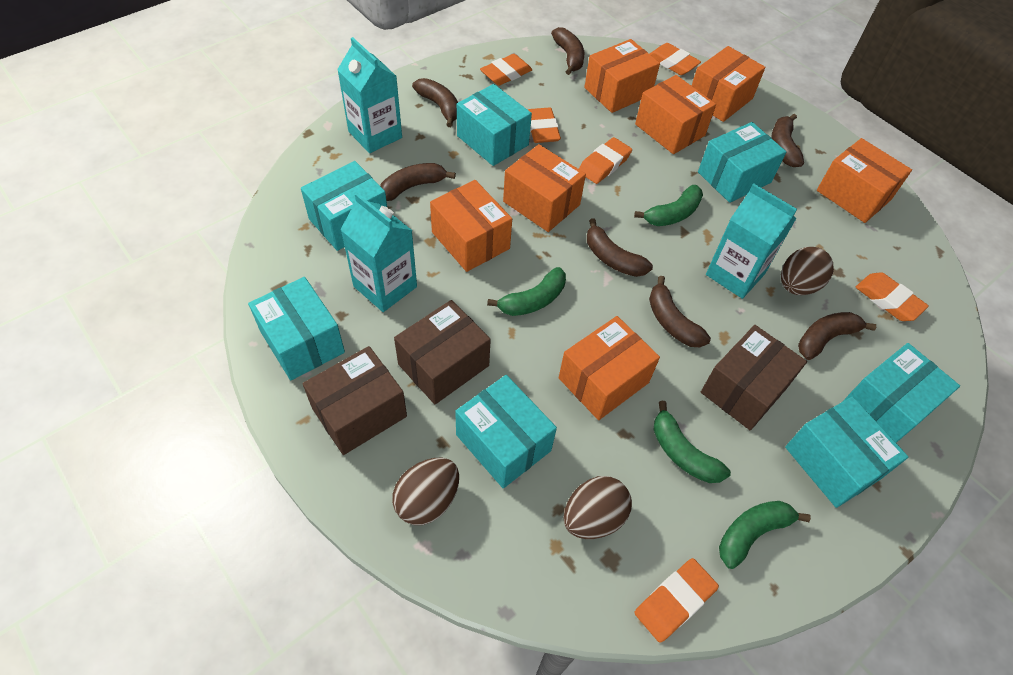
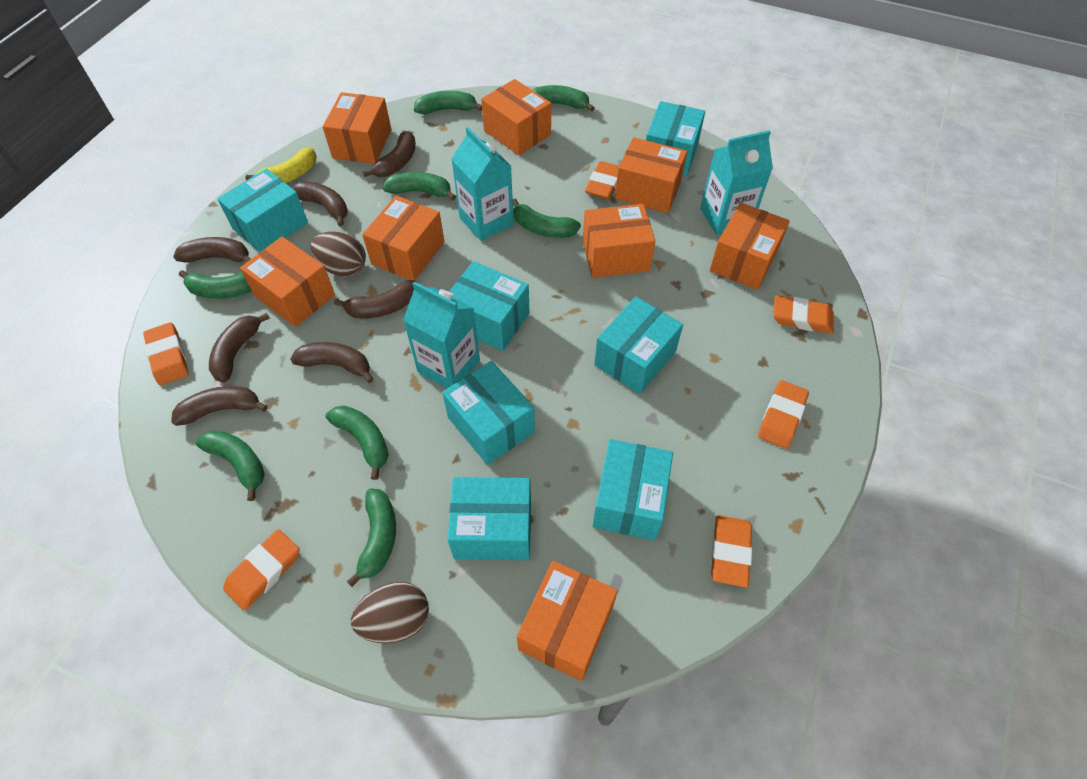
brown box: 3 -> 0
brown egg: 3 -> 2
green banana: 4 -> 8
orange box: 7 -> 8
yellow banana: 0 -> 1

